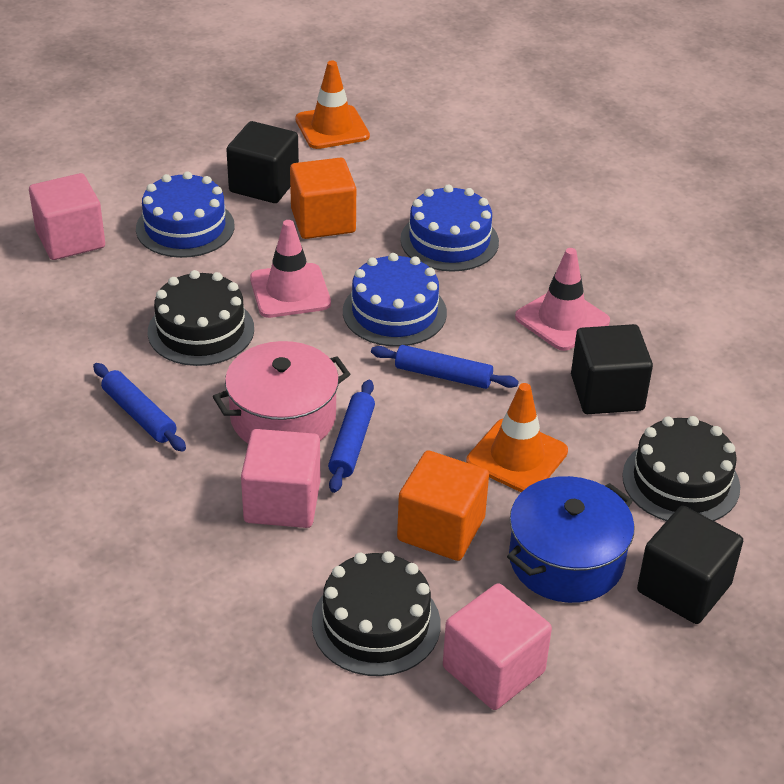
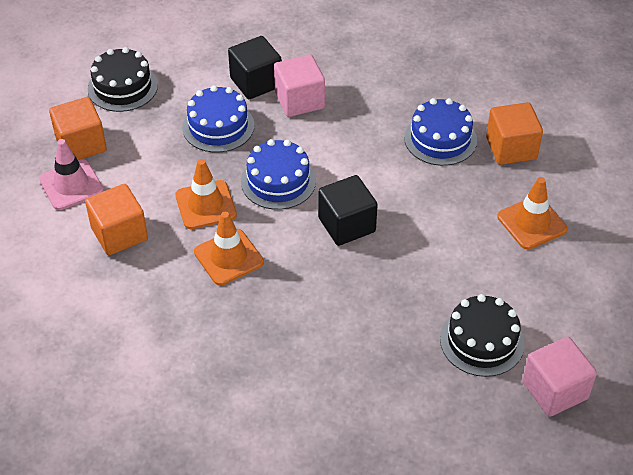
black cake: 3 -> 2
black cube: 3 -> 2
blue pot: 1 -> 0
blue rolling pin: 3 -> 0
orange cube: 2 -> 3
orange traffic cone: 2 -> 3
pink cube: 3 -> 2
pink pot: 1 -> 0
pink traffic cone: 2 -> 1

